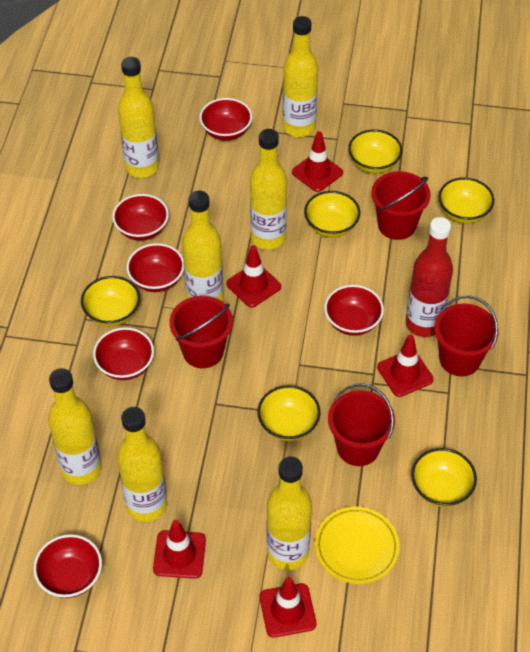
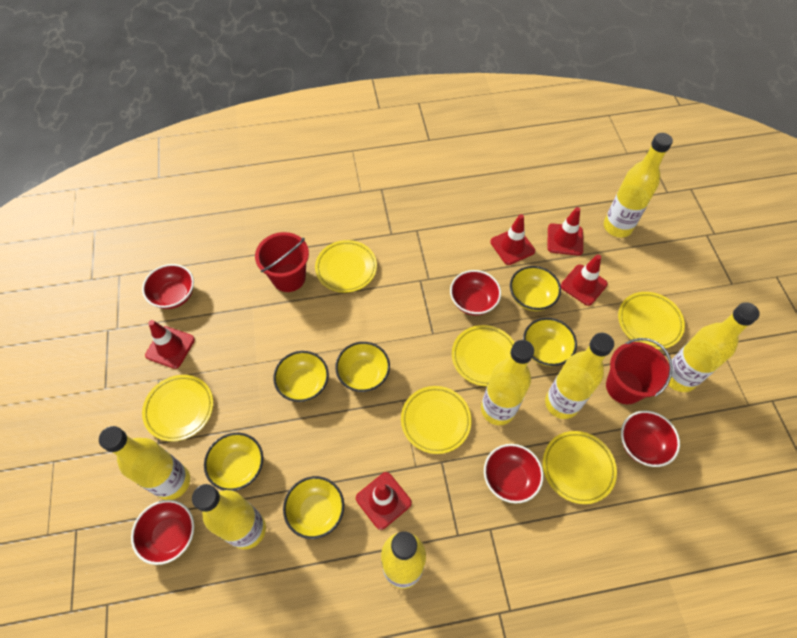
red bottle: 1 -> 0
red bowl: 6 -> 5
red bucket: 4 -> 2
yellow plate: 1 -> 6

